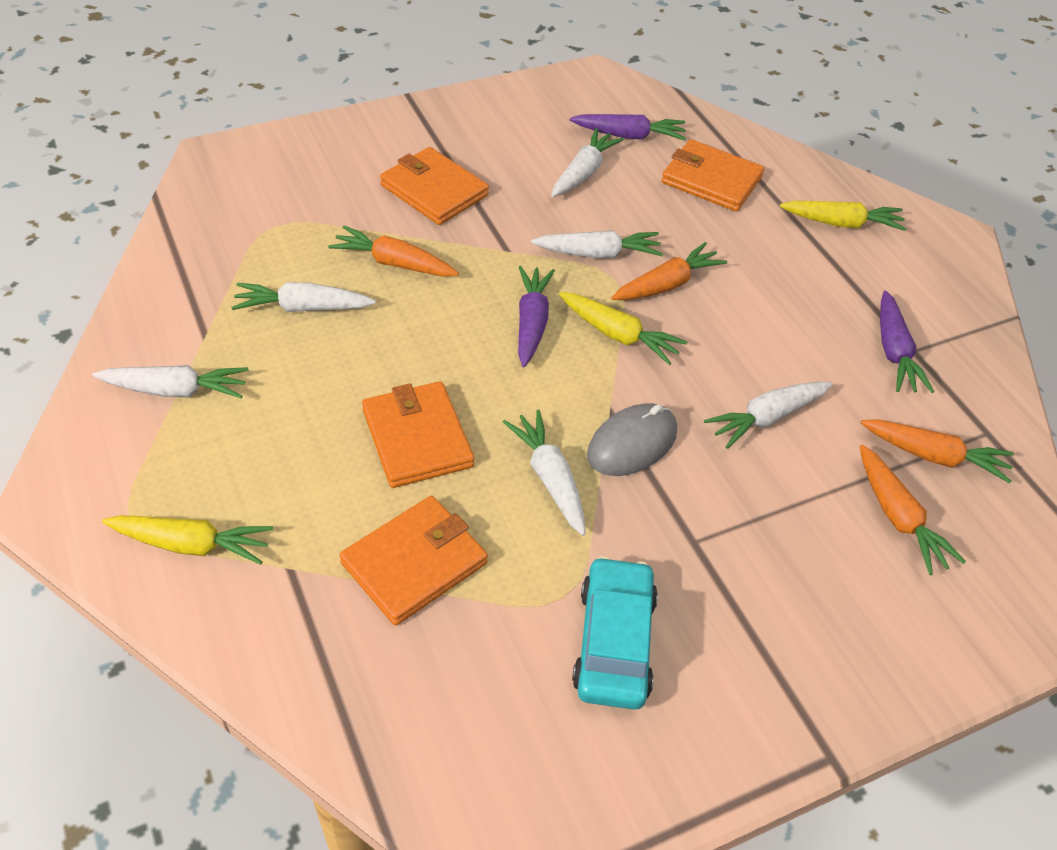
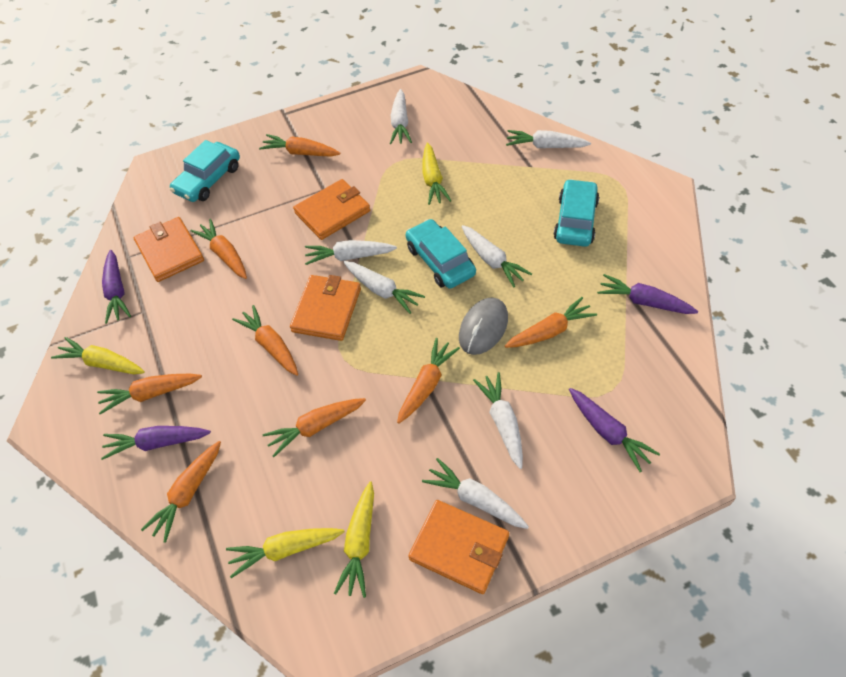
orange carrot: 4 -> 8
purple carrot: 3 -> 4
turquoise car: 1 -> 3
white carrot: 6 -> 7
yellow carrot: 3 -> 4

